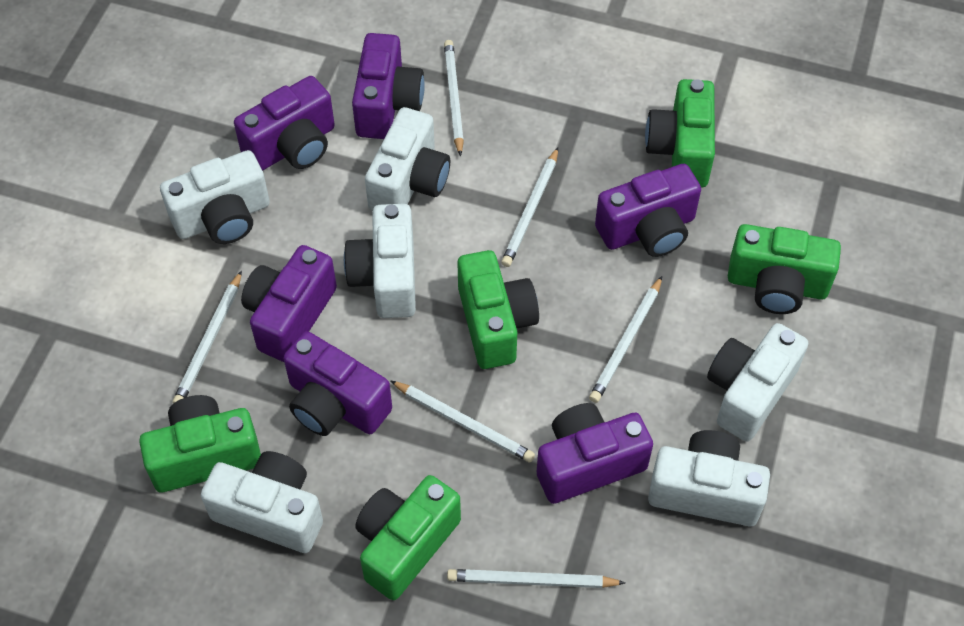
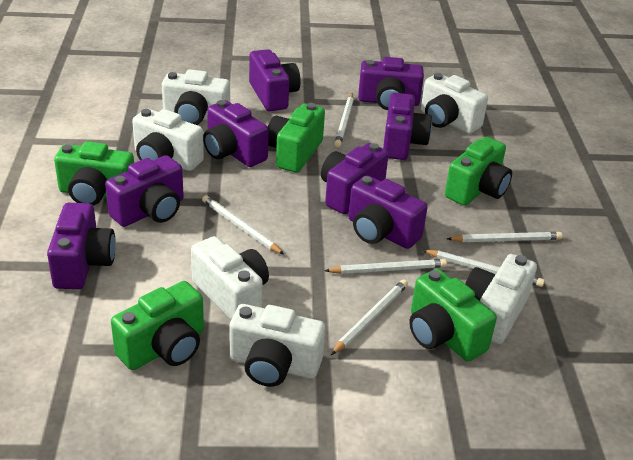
purple camera: 6 -> 8

